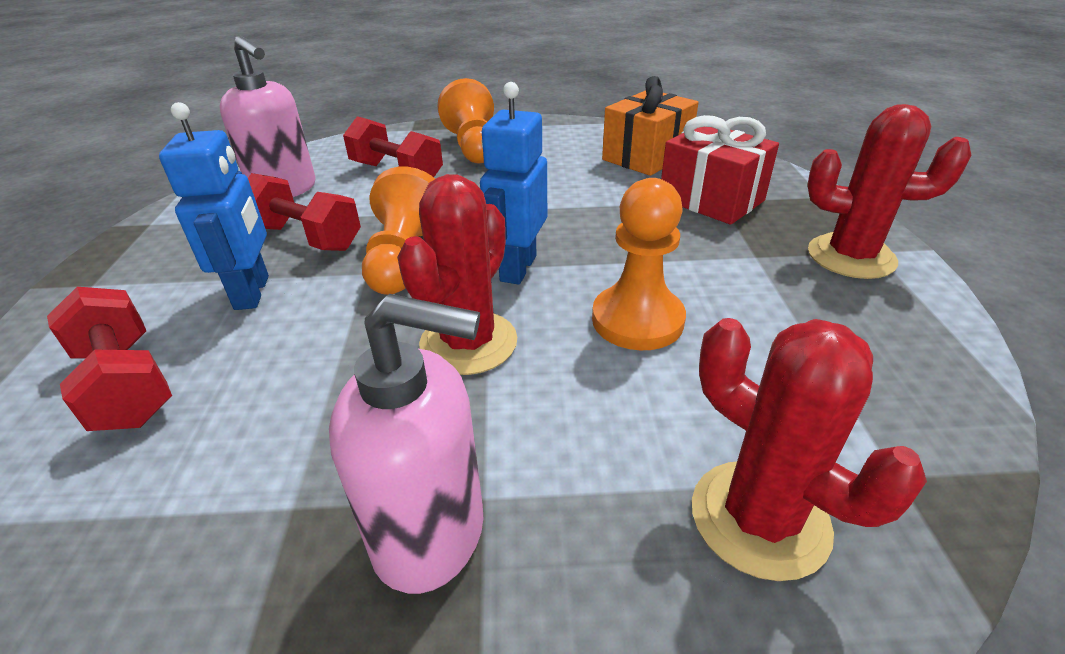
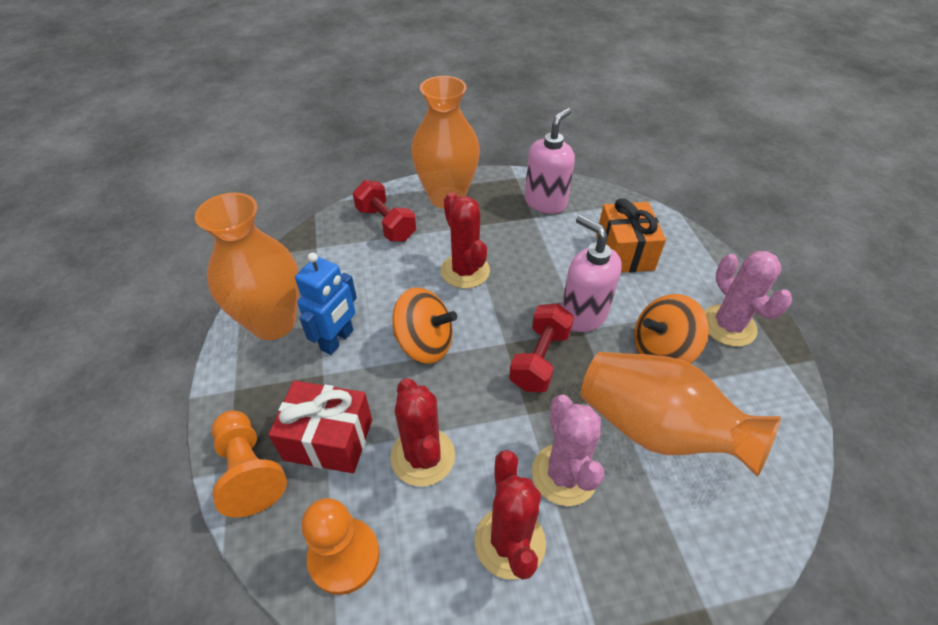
blue robot: 2 -> 1
orange pawn: 3 -> 2
orange spinning top: 0 -> 2
orange vase: 0 -> 3
pink cactus: 0 -> 2
red dumbbell: 3 -> 2

